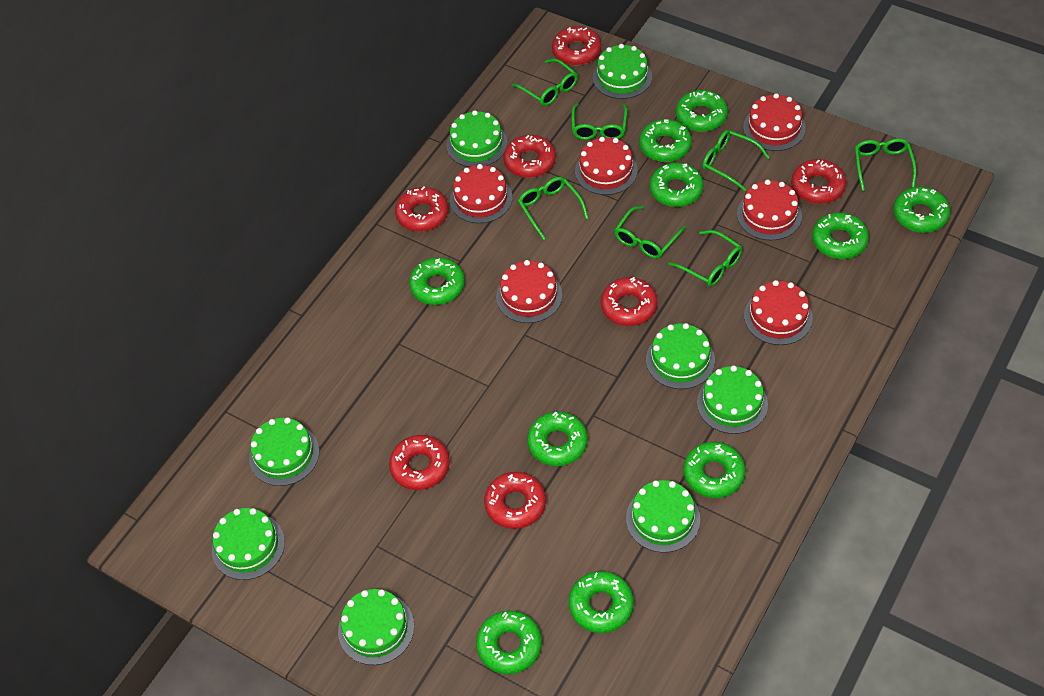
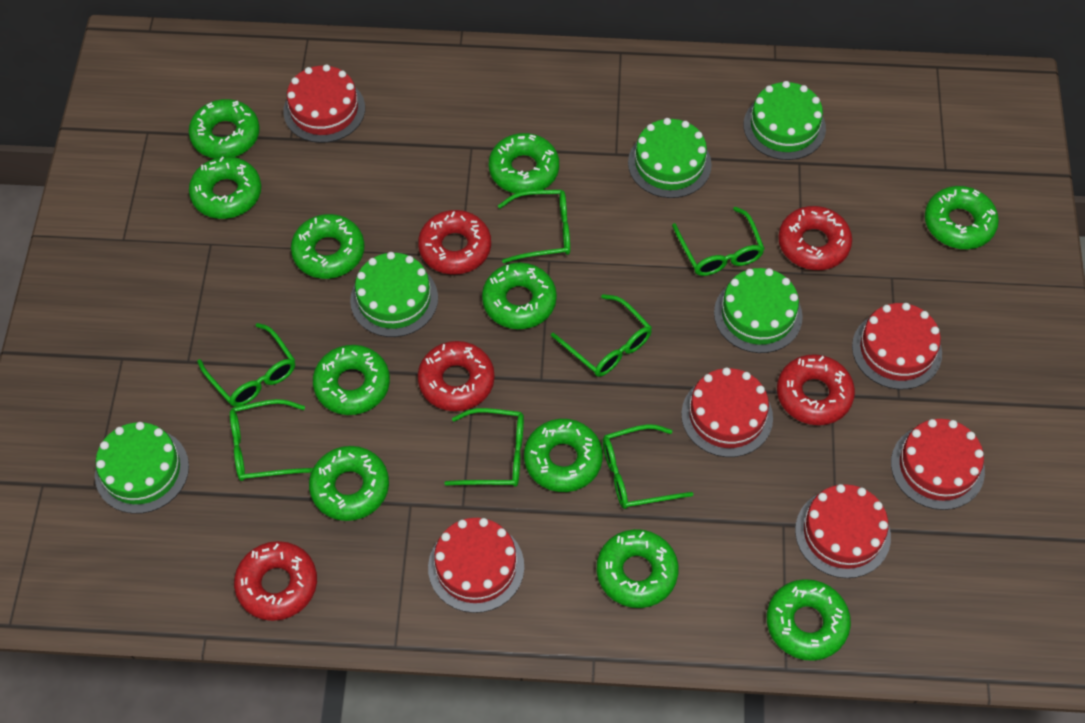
green cake: 8 -> 5
green donut: 10 -> 11
red donut: 7 -> 5

